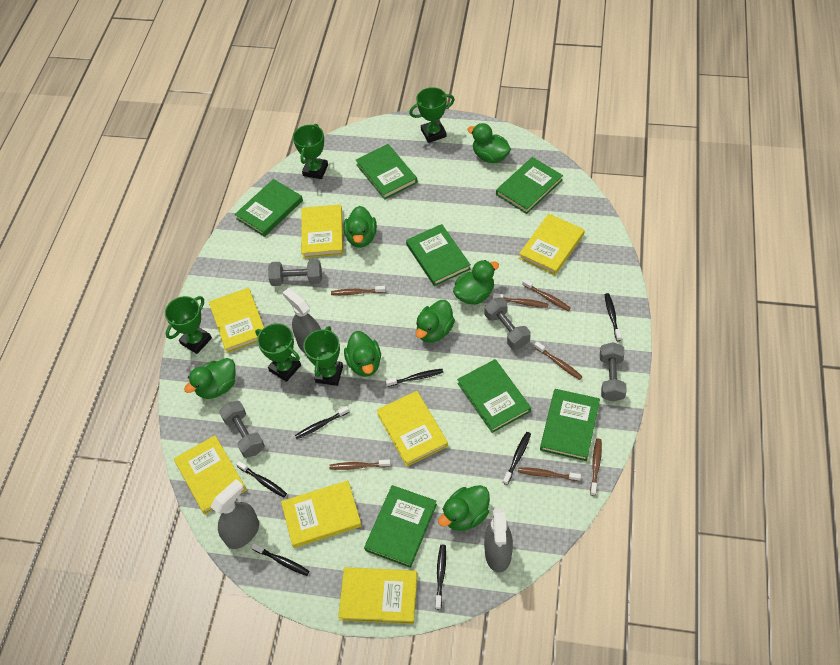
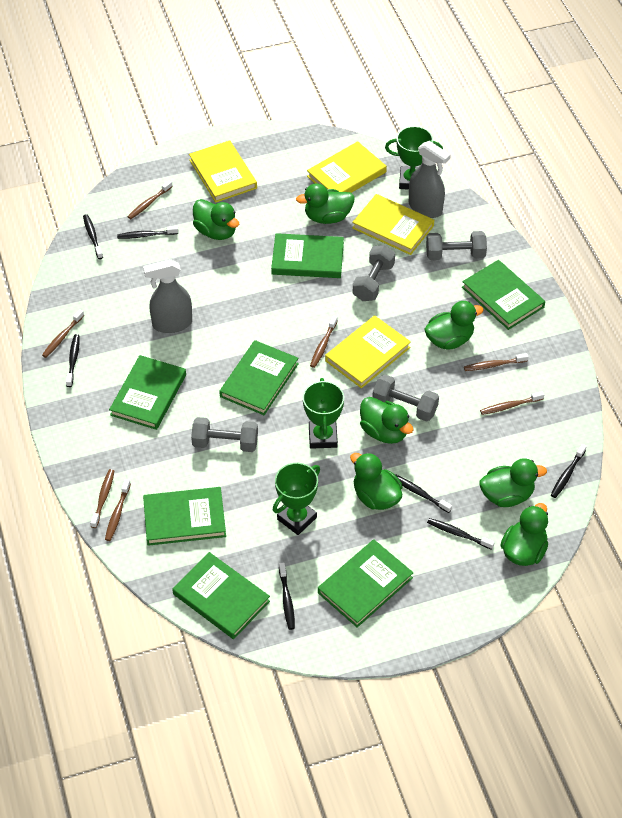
green trophy: 5 -> 3
grey spray bottle: 3 -> 2
yellow book: 7 -> 4

